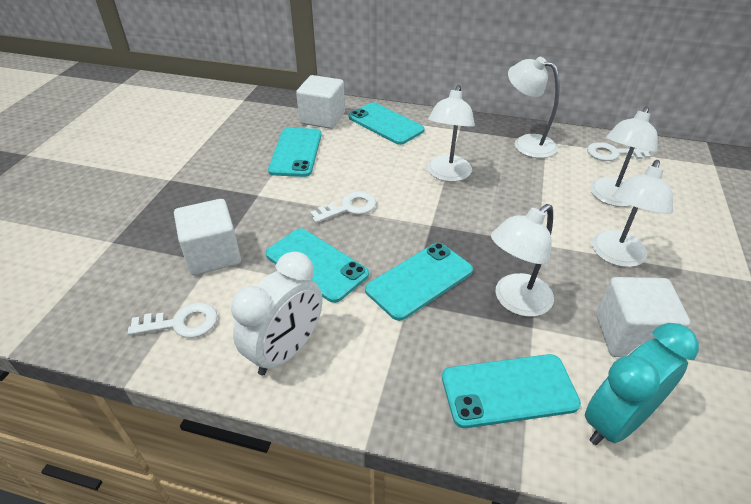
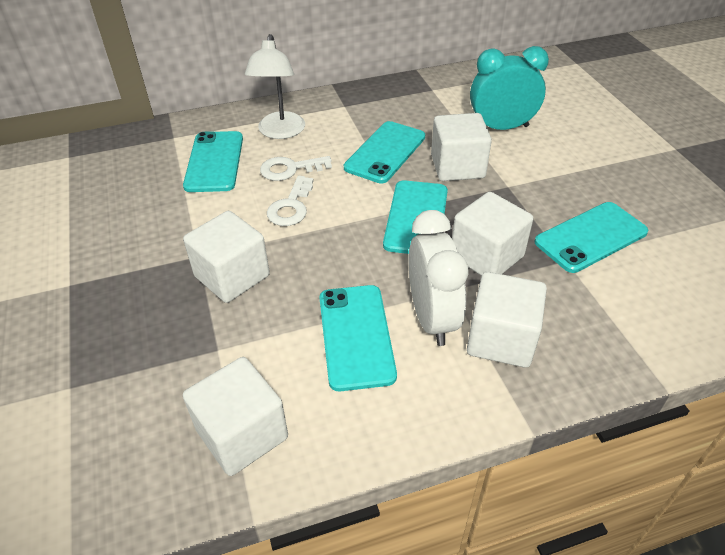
white cube: 3 -> 5
white key: 3 -> 2
white lamp: 5 -> 1

